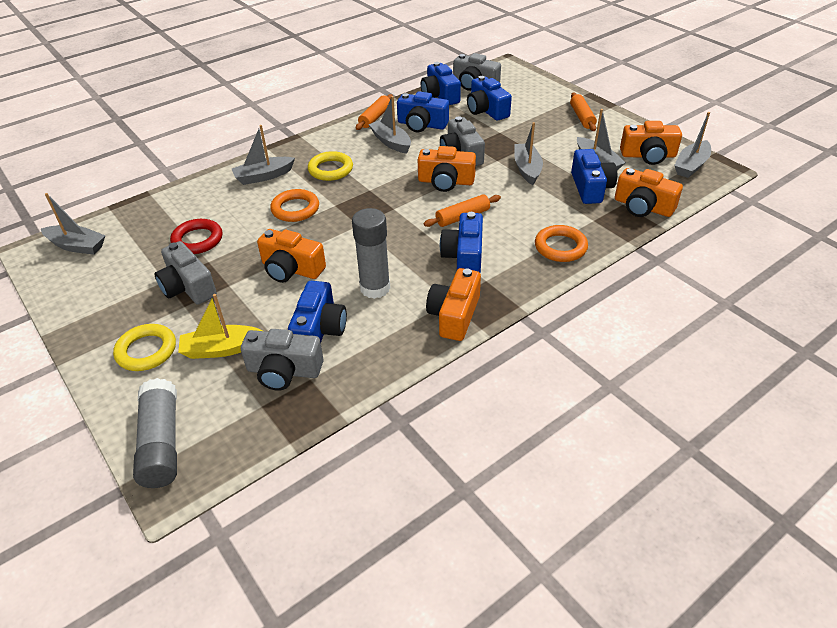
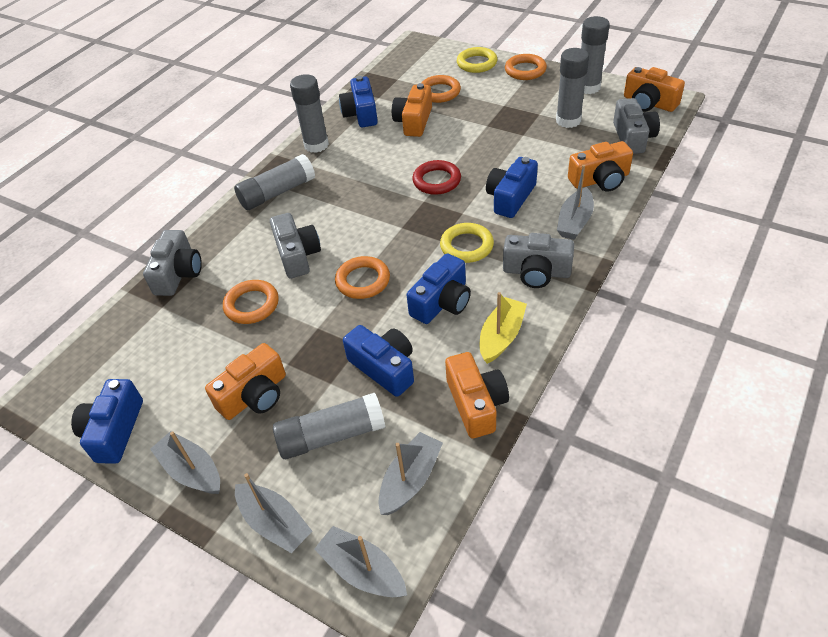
blue camera: 6 -> 5
grey boat: 6 -> 5
grey glue stick: 2 -> 5
orange ring: 2 -> 4
orange rolling pin: 3 -> 0

